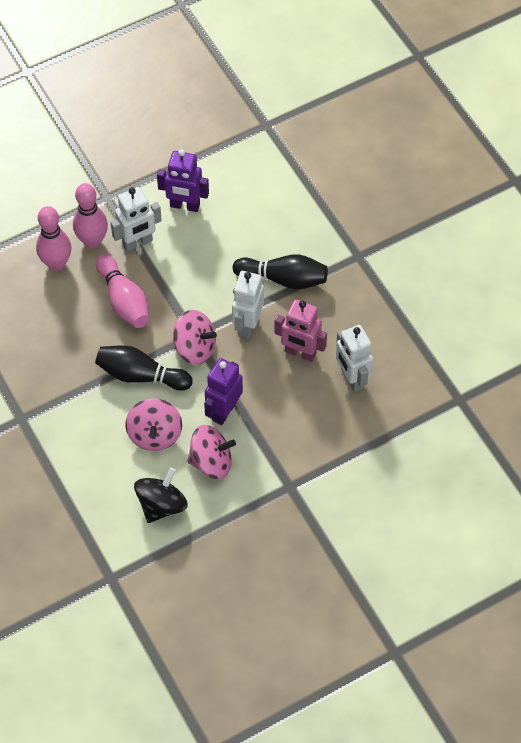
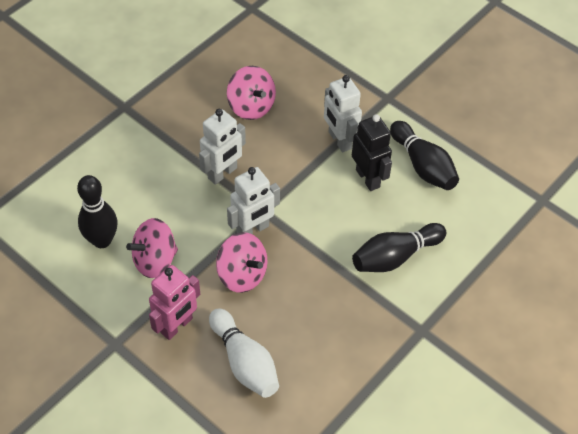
black bowling pin: 2 -> 3
black robot: 0 -> 1
black spinning top: 1 -> 0
pink bowling pin: 3 -> 0
purple robot: 2 -> 0
white bowling pin: 0 -> 1

